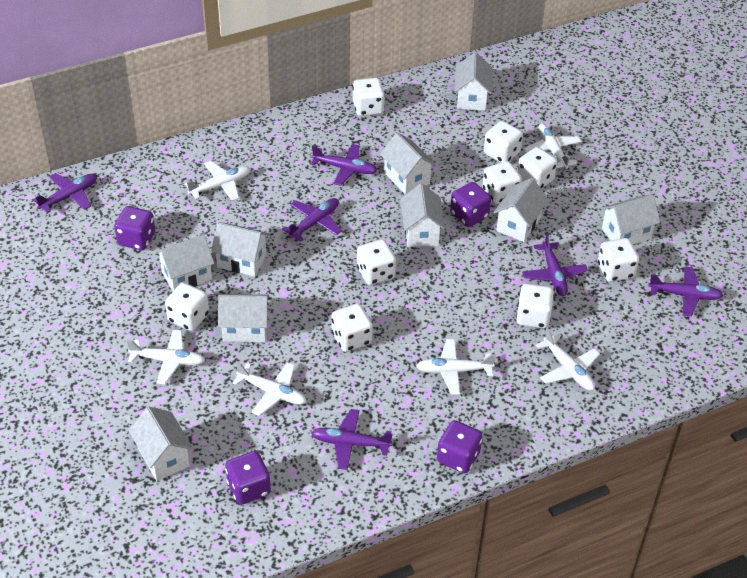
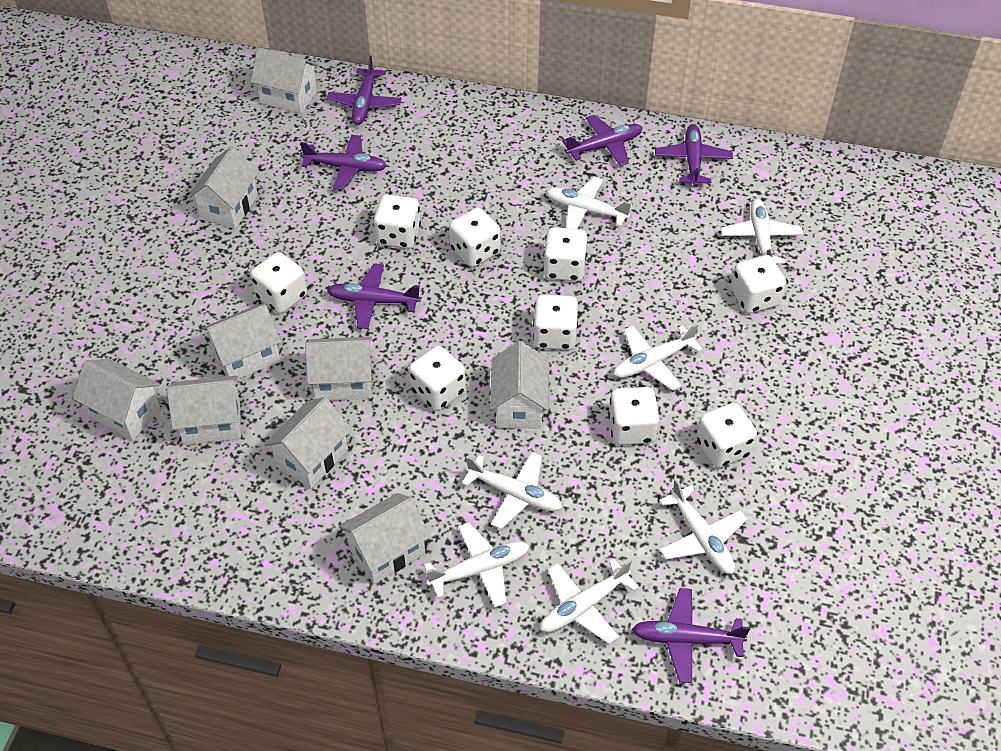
purple dice: 4 -> 0
white plane: 6 -> 7

